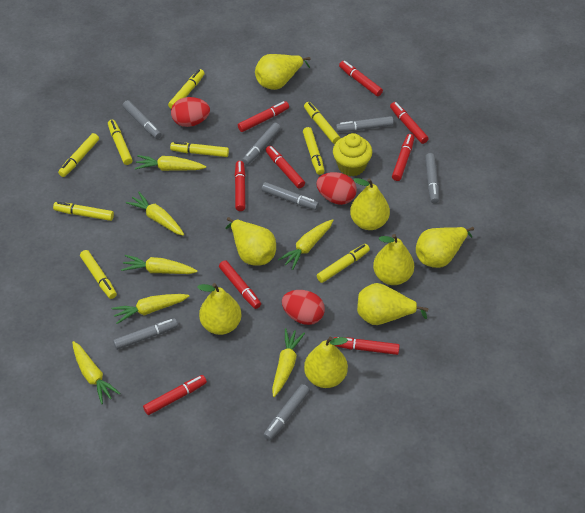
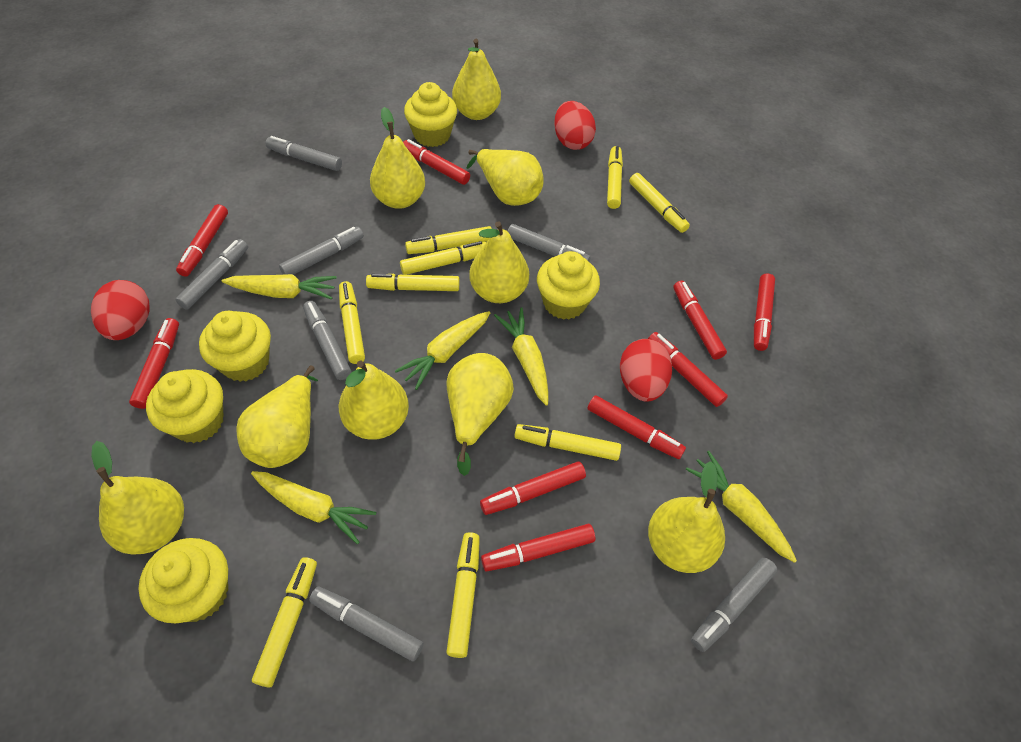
yellow carrot: 7 -> 5
yellow cupcake: 1 -> 5
yellow pear: 8 -> 9

